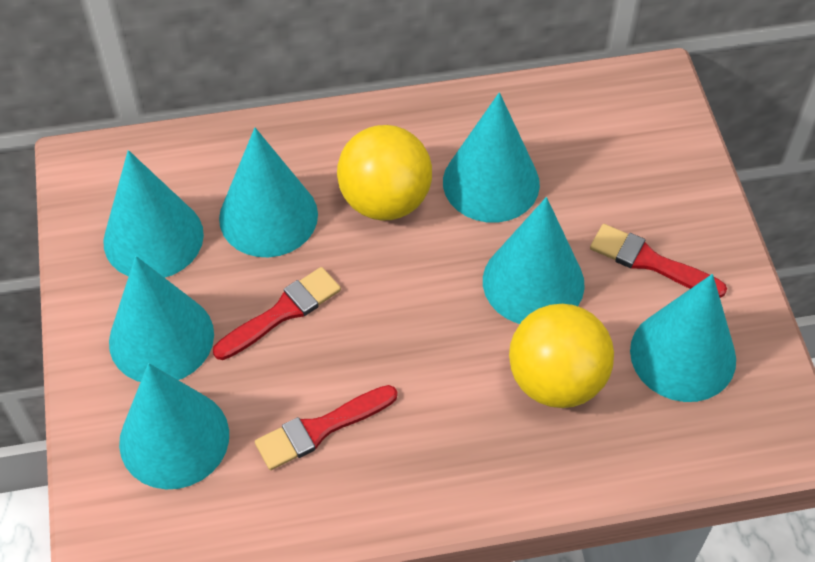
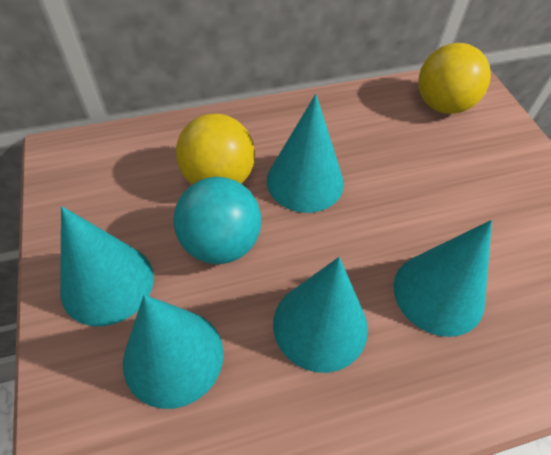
red brush: 3 -> 0
turquoise ball: 0 -> 1
turquoise cone: 7 -> 5

